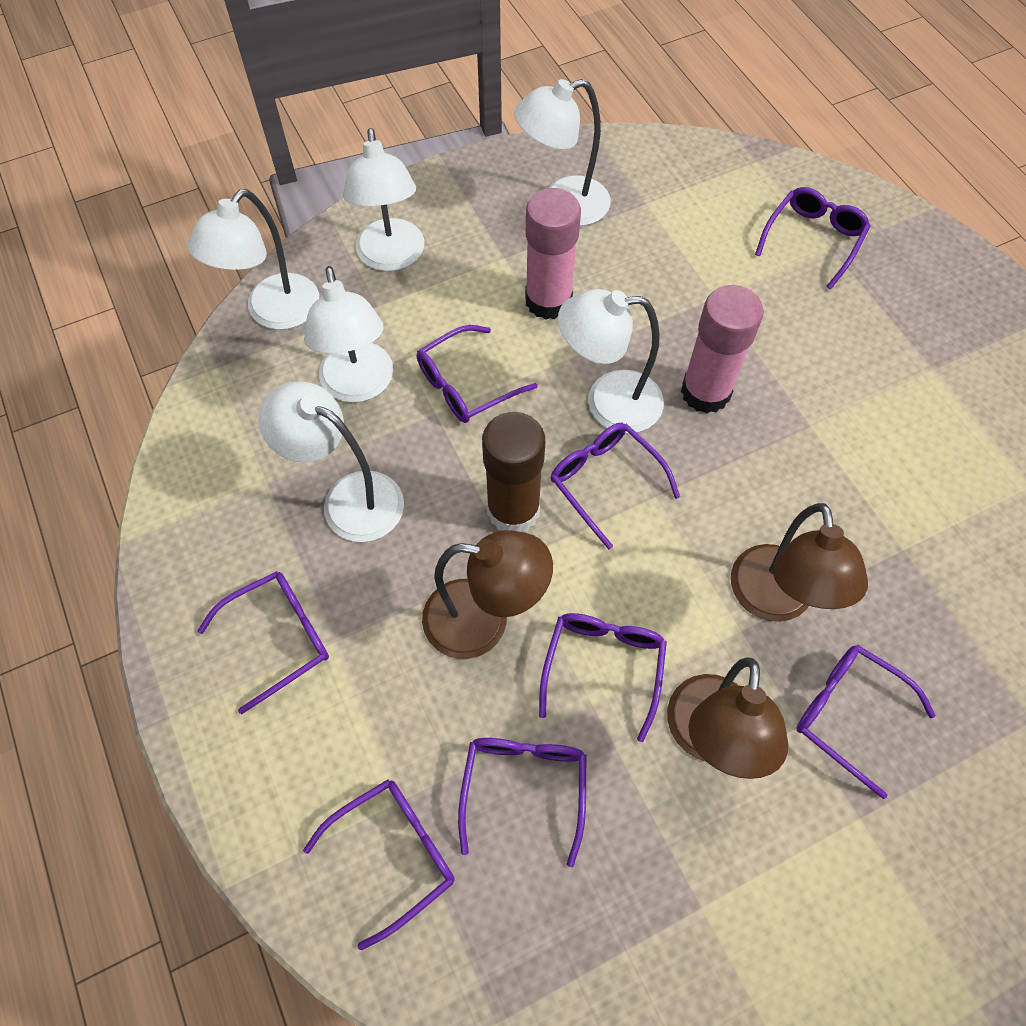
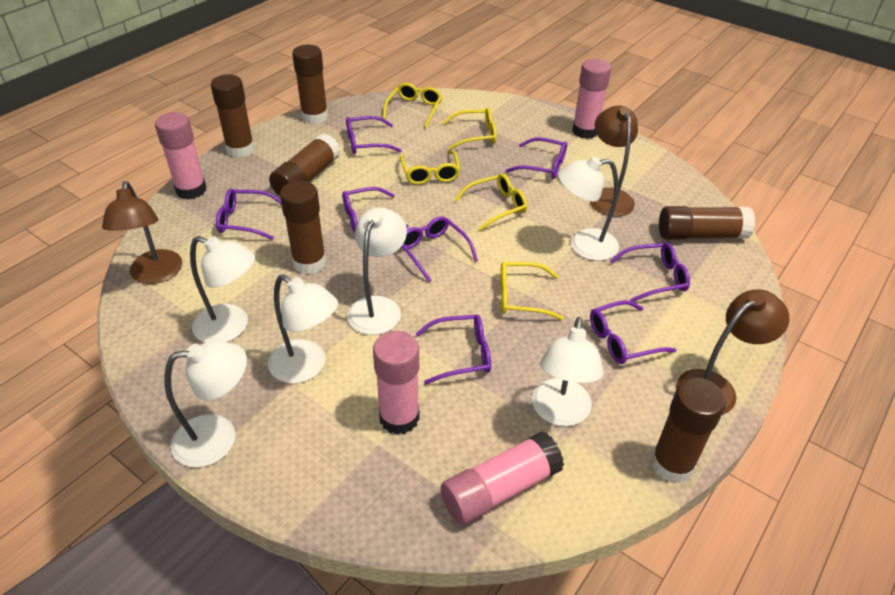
brown glue stick: 1 -> 6
pink glue stick: 2 -> 4
yellow glasses: 0 -> 5

